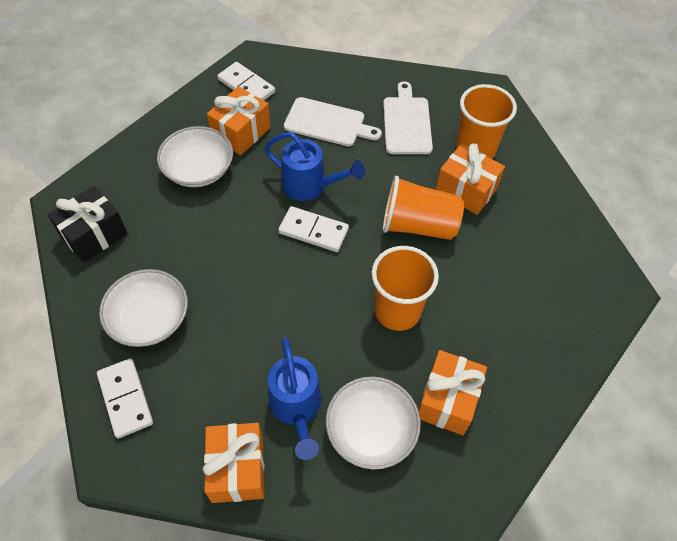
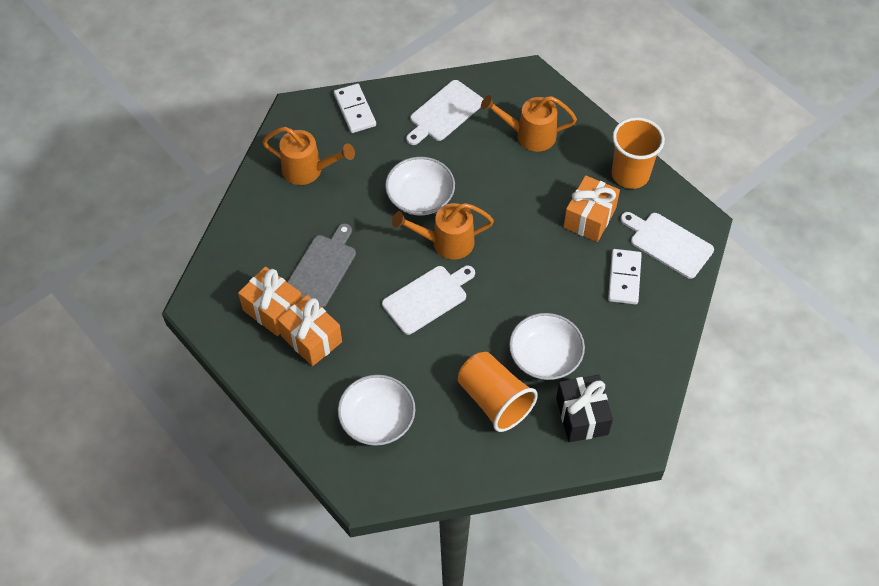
blue watering can: 2 -> 0
grey cutting board: 0 -> 1
orange cup: 3 -> 2
orange gift: 4 -> 3
orange watering can: 0 -> 3
white cutting board: 2 -> 3
white domino: 3 -> 2

